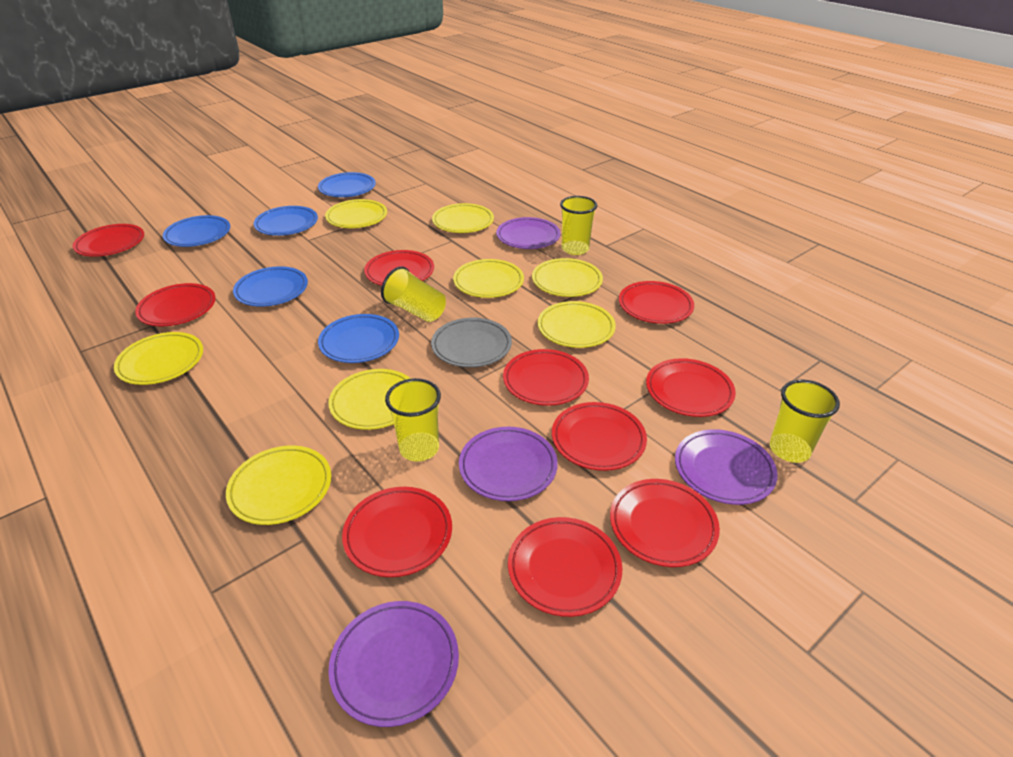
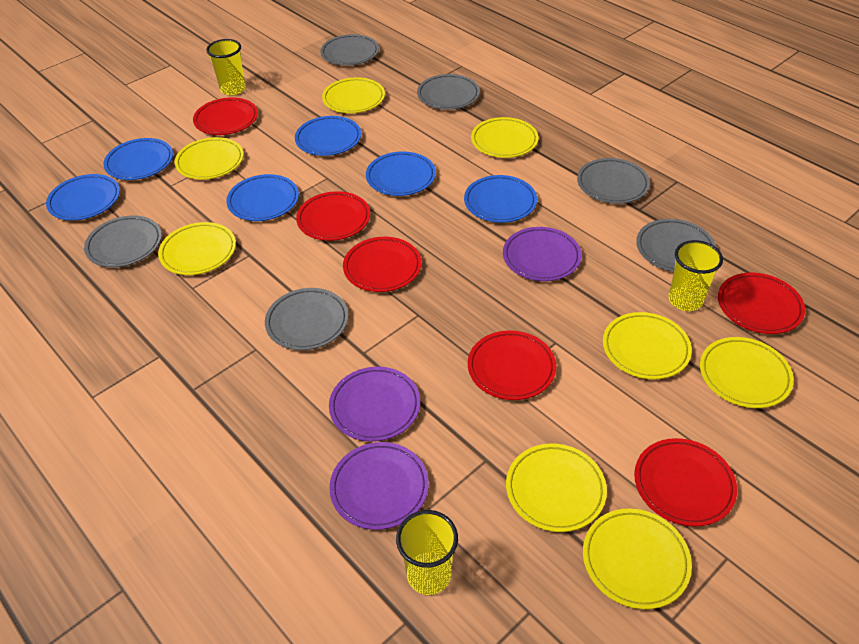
blue plate: 5 -> 6
grey plate: 1 -> 6
purple plate: 4 -> 3
red plate: 10 -> 6
yellow cup: 4 -> 3

